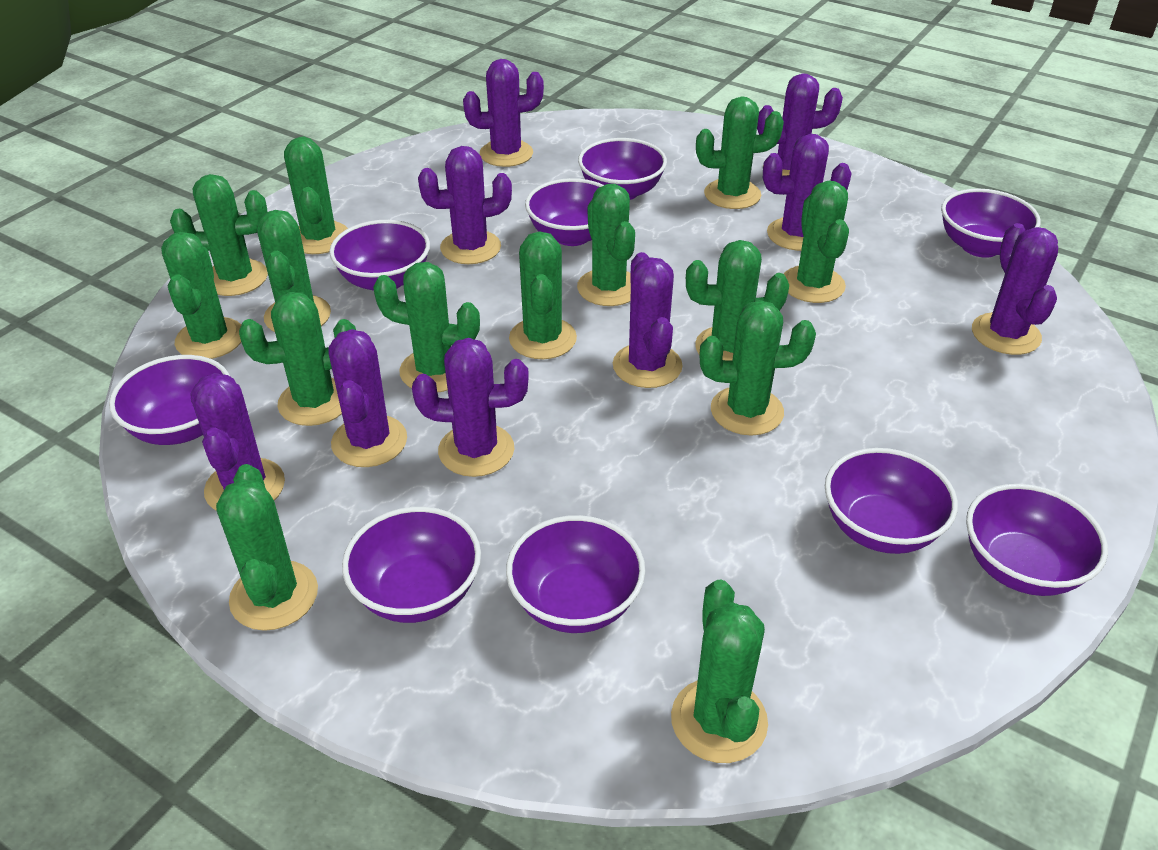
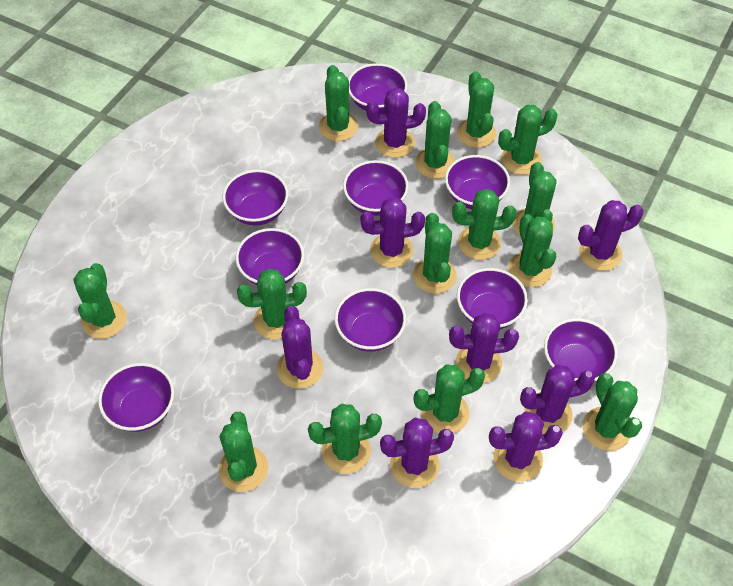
purple cactus: 9 -> 8

